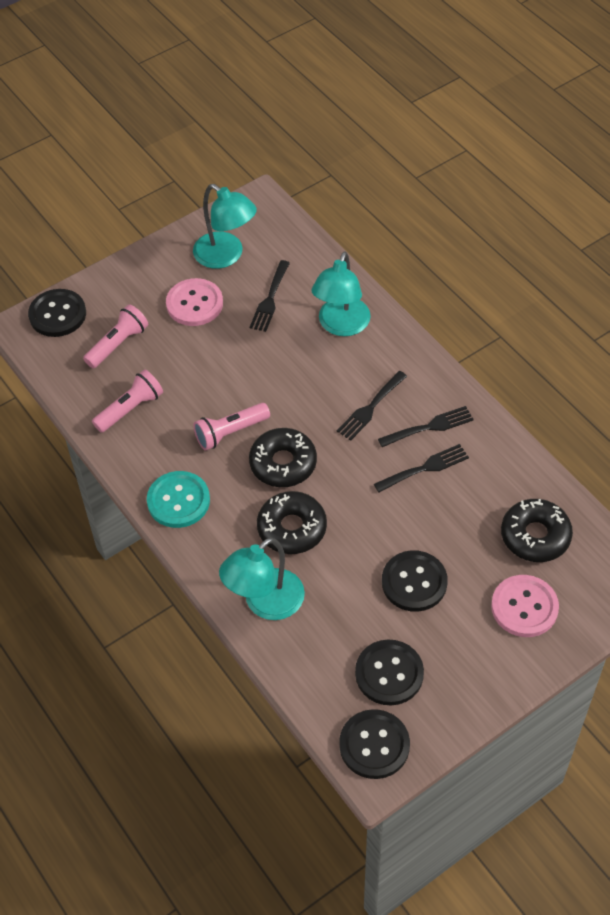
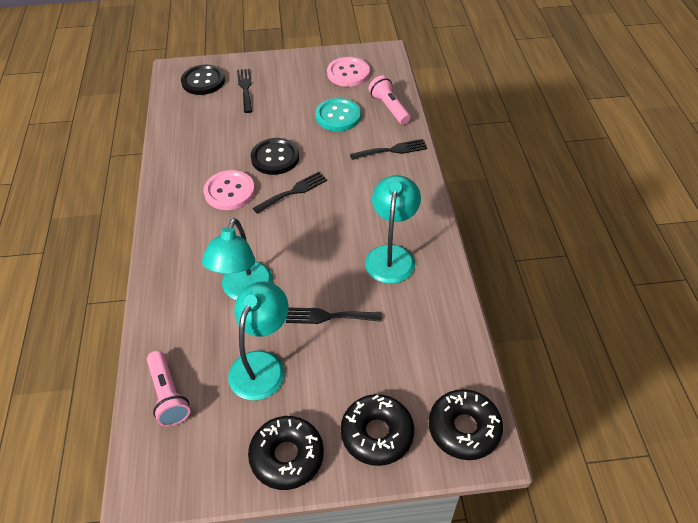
black button: 4 -> 2
pink flashlight: 3 -> 2

